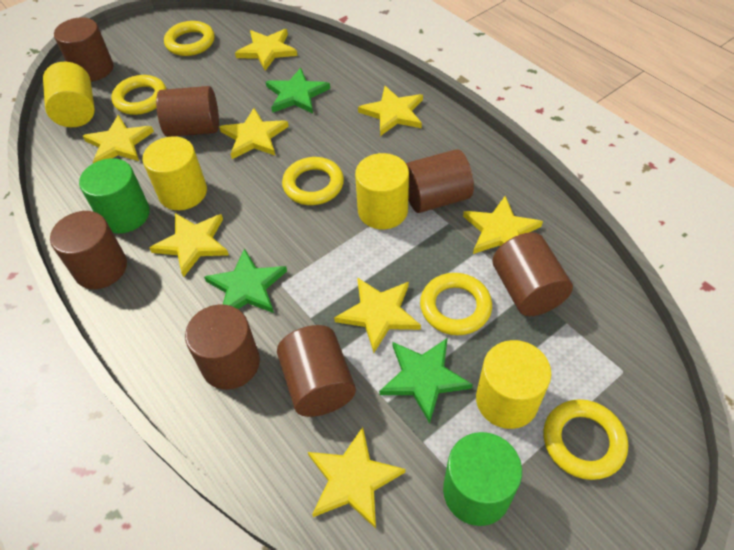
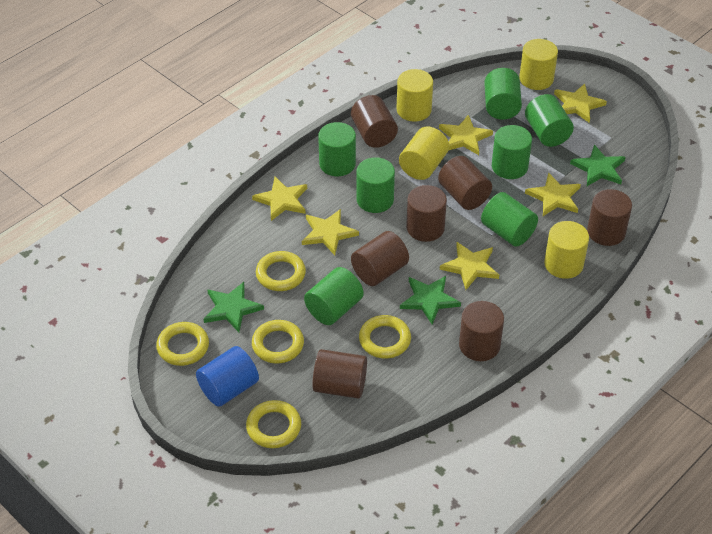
blue cylinder: 0 -> 1
green cylinder: 2 -> 7
yellow star: 8 -> 6

